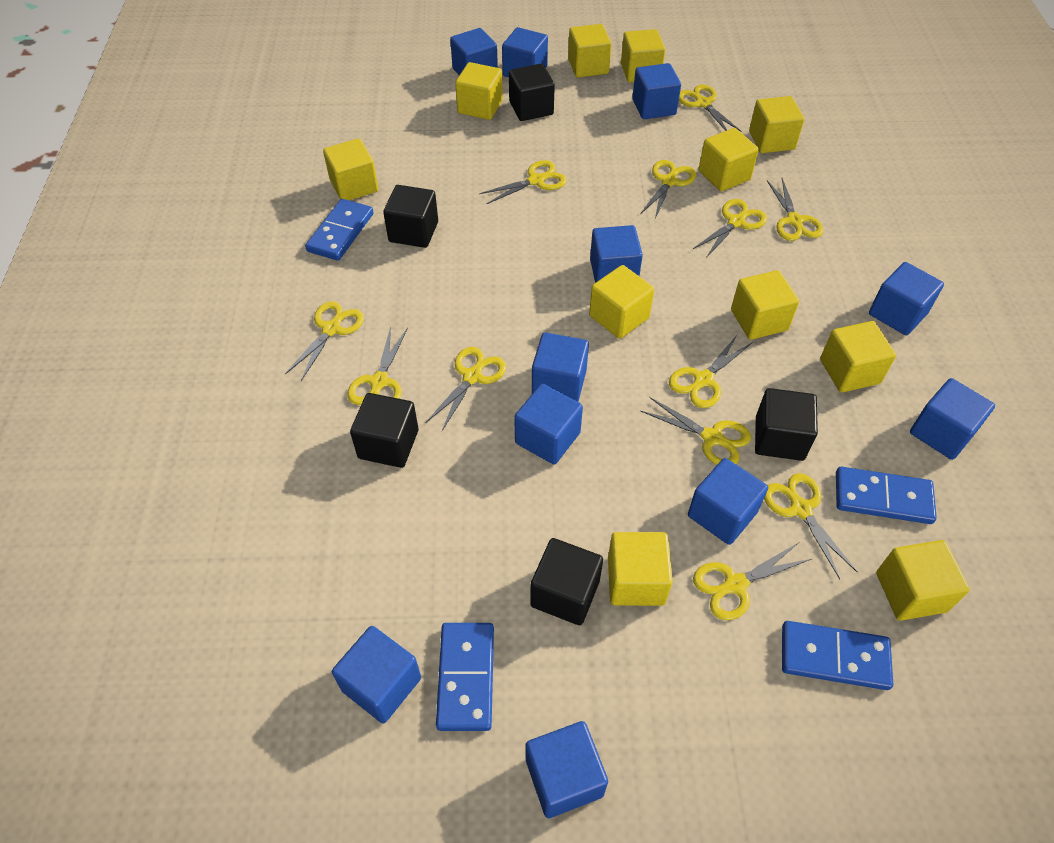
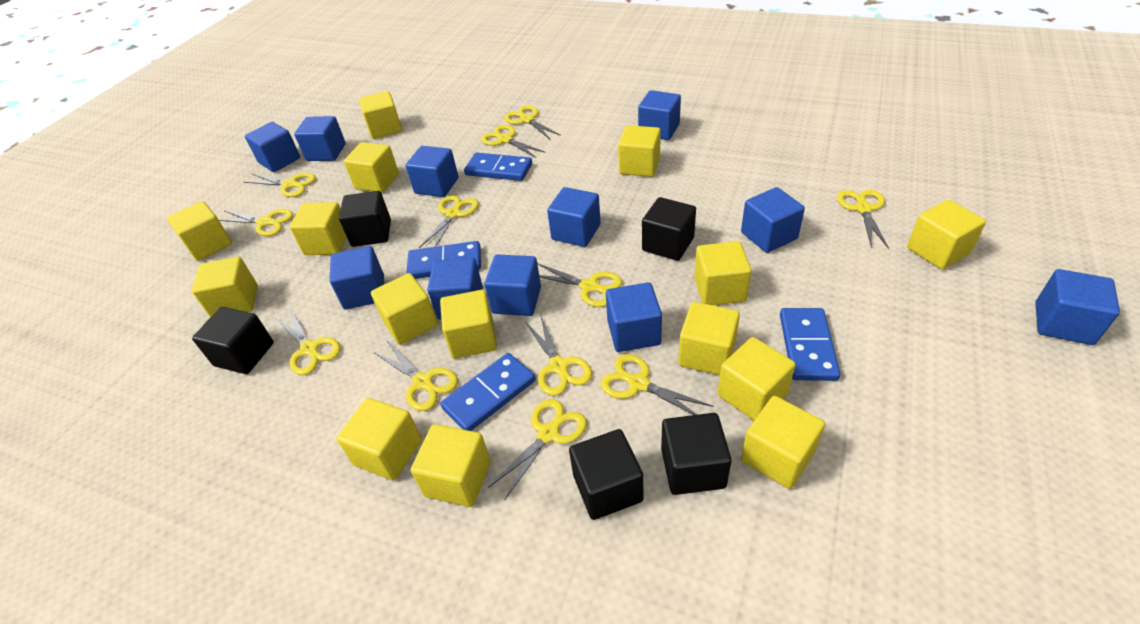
yellow cube: 11 -> 15

